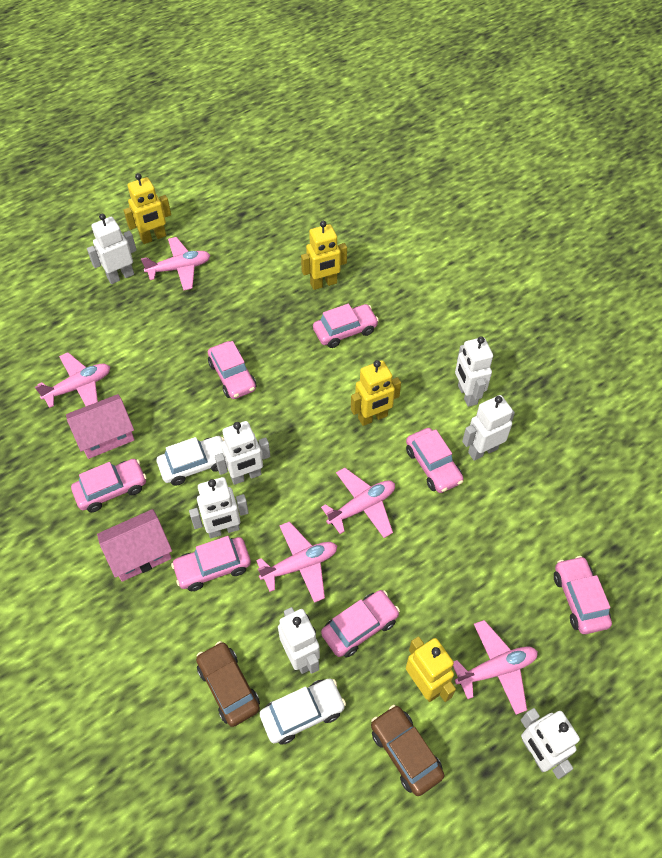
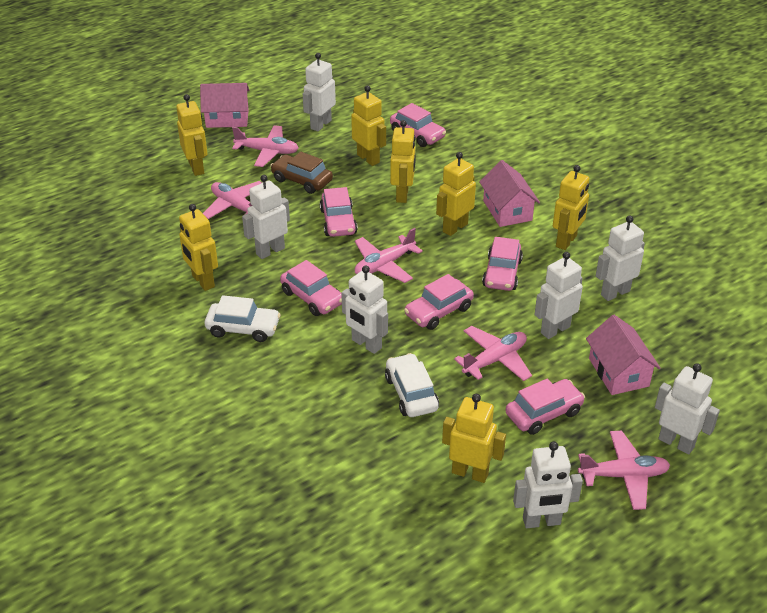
brown car: 2 -> 1
pink car: 7 -> 6
pink house: 2 -> 3
yellow robot: 4 -> 7

